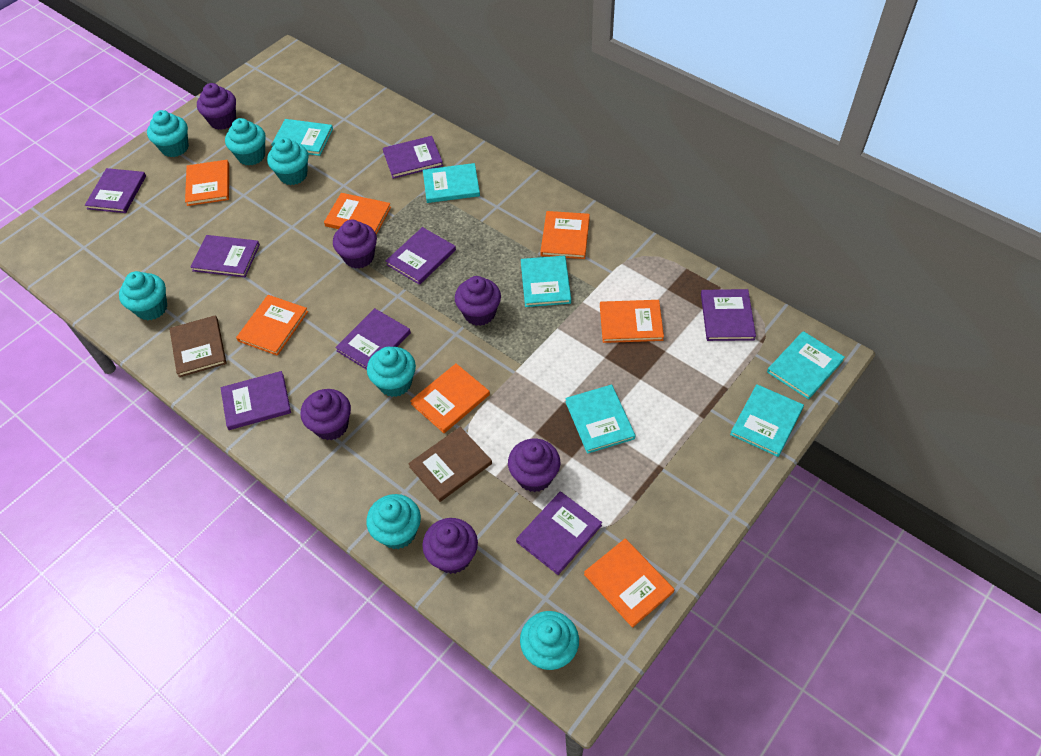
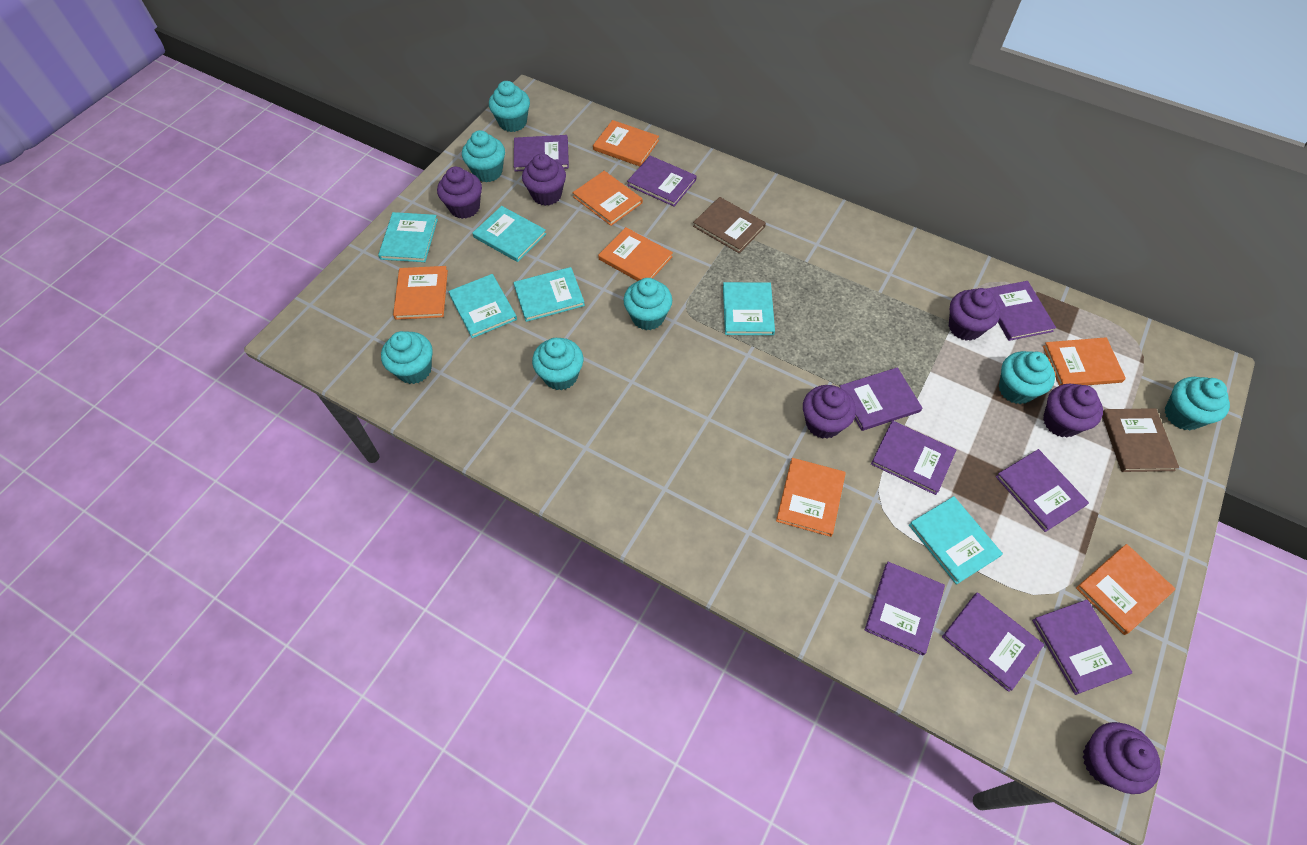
purple book: 8 -> 9

